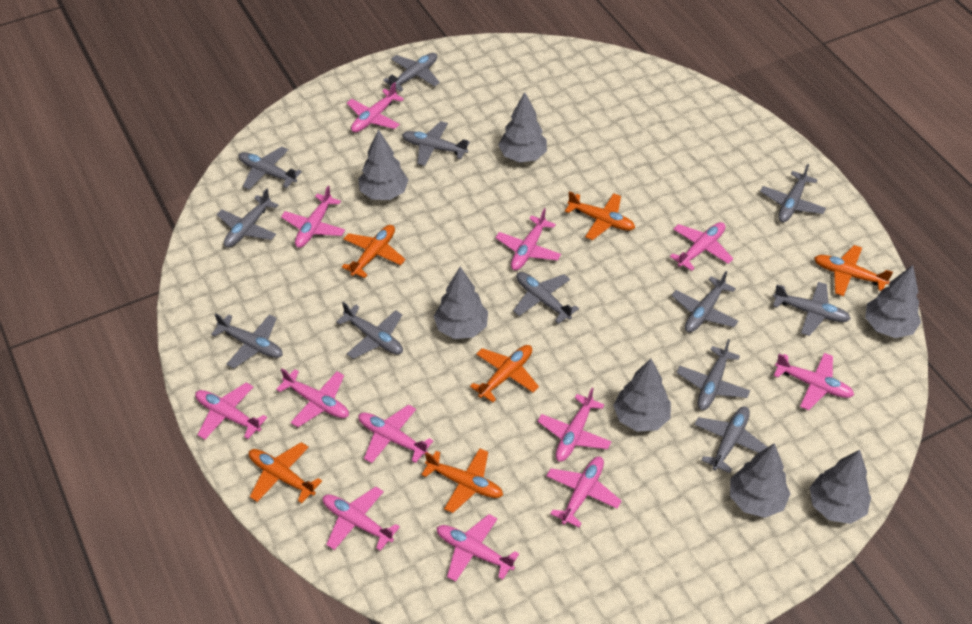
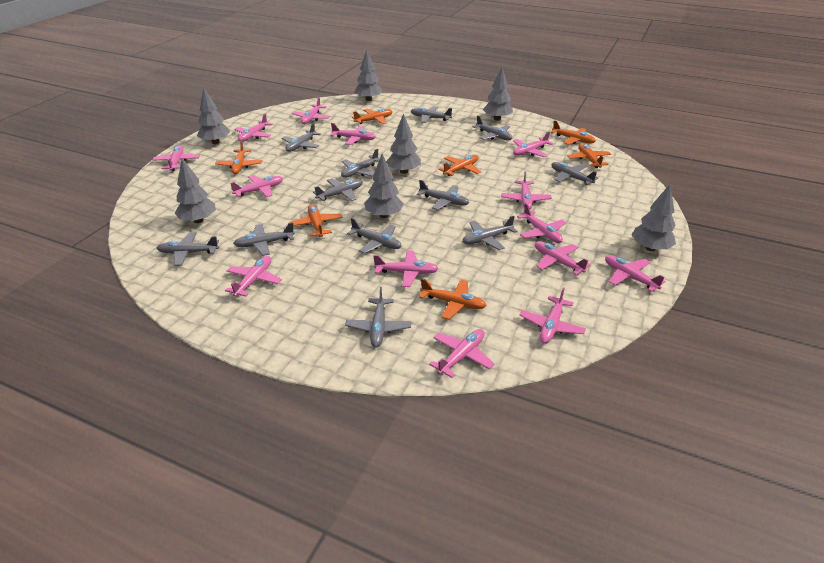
orange plane: 6 -> 7
pink plane: 12 -> 14

